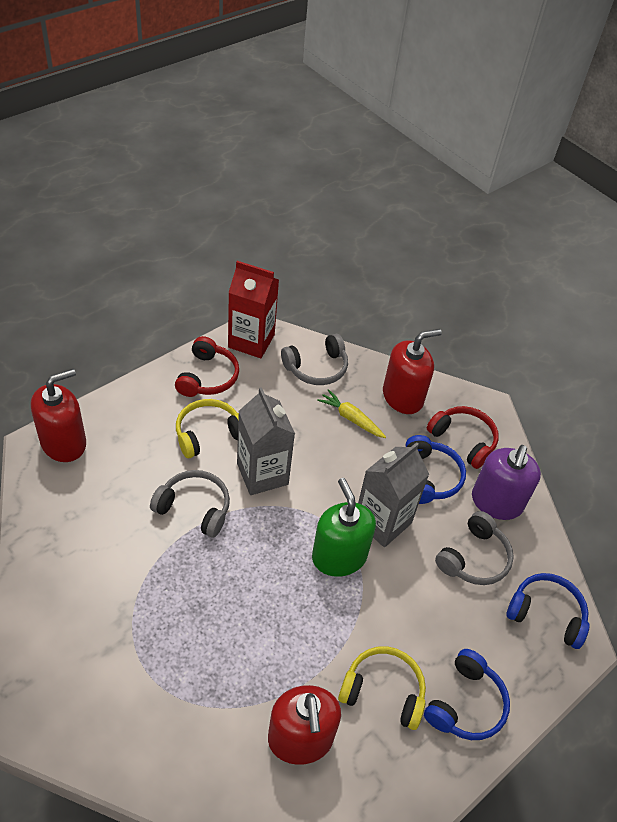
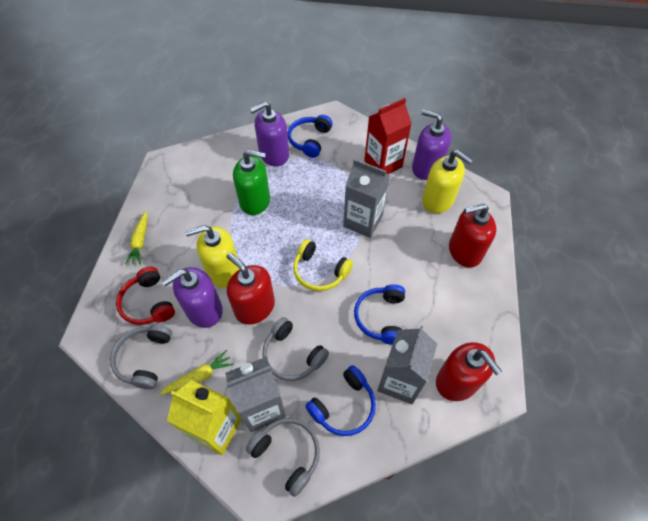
grey carton: 2 -> 3
purple soap dispenser: 1 -> 3
red headphones: 2 -> 1
yellow carrot: 1 -> 2
yellow carton: 0 -> 1
yellow headphones: 2 -> 1
yellow soap dispenser: 0 -> 2

